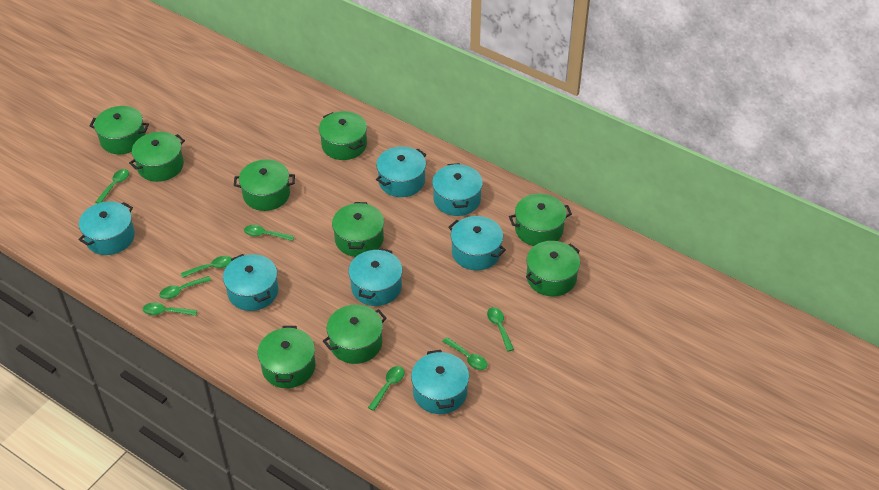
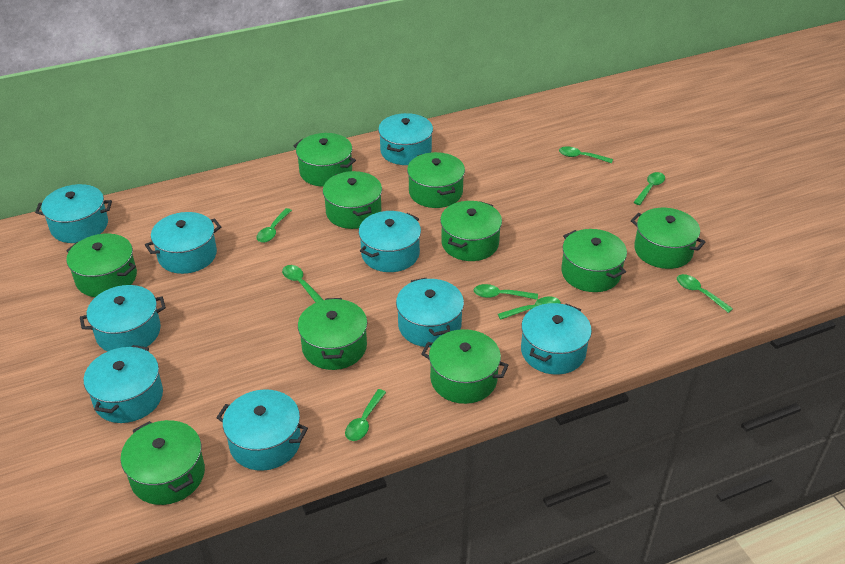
green pot: 9 -> 10
turquoise pot: 7 -> 9

